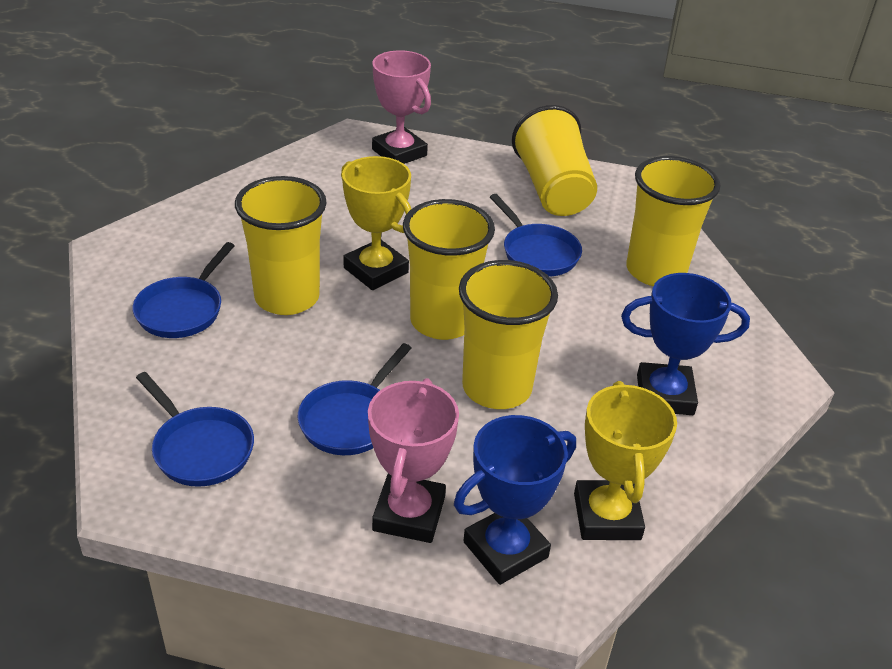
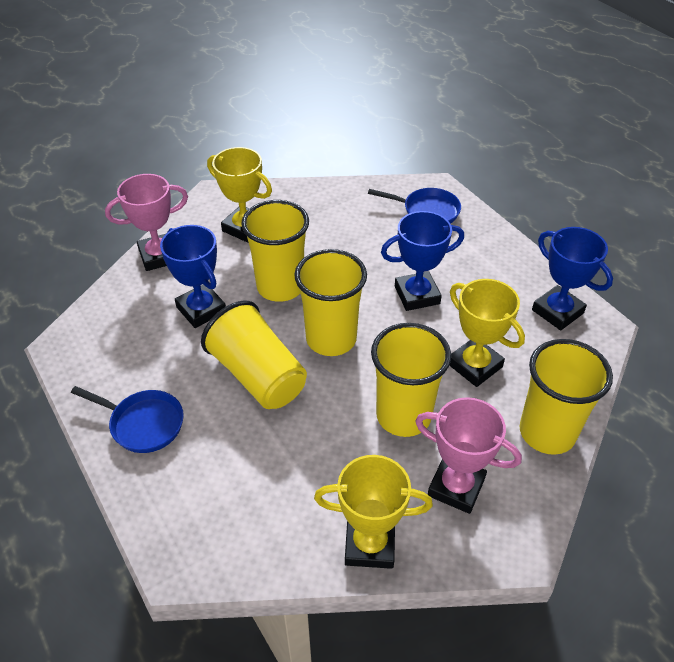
blue pan: 4 -> 2
blue trophy: 2 -> 3
yellow trophy: 2 -> 3

